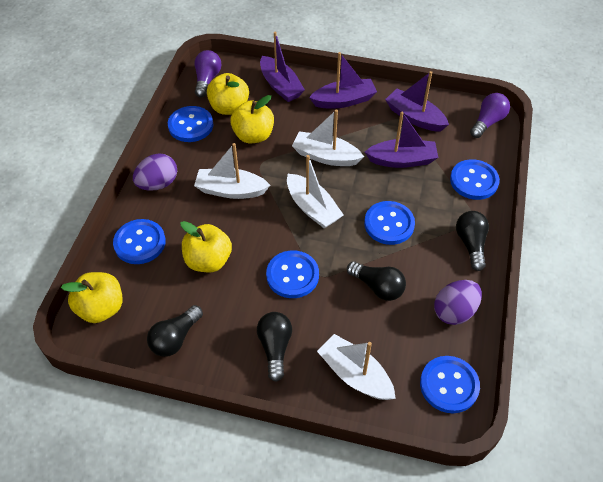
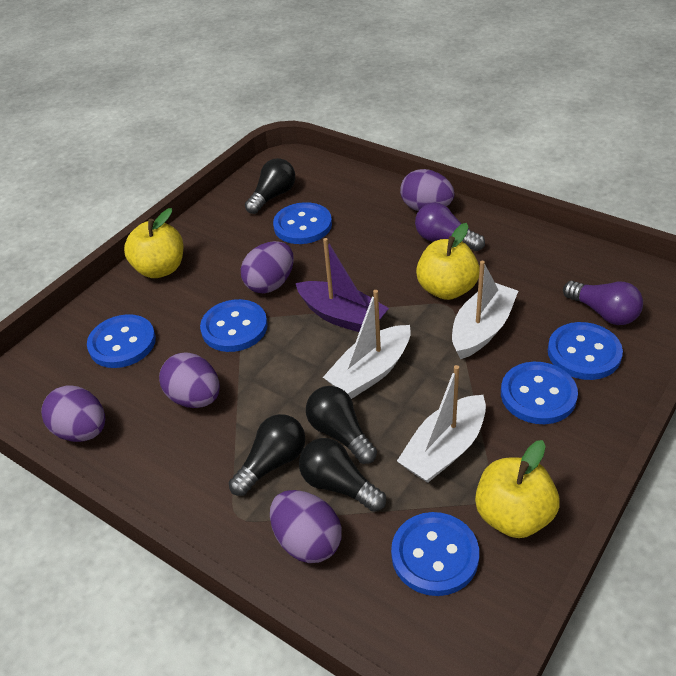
purple boat: 4 -> 1
purple egg: 2 -> 5
white boat: 4 -> 3
yellow apple: 4 -> 3

